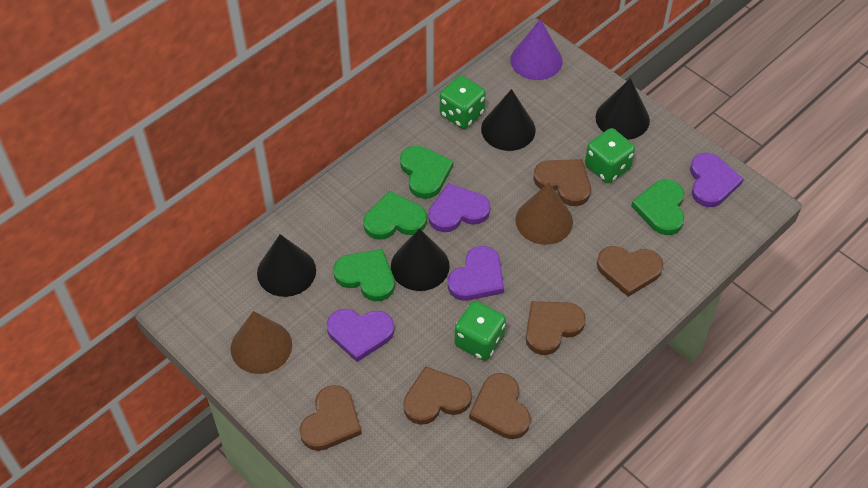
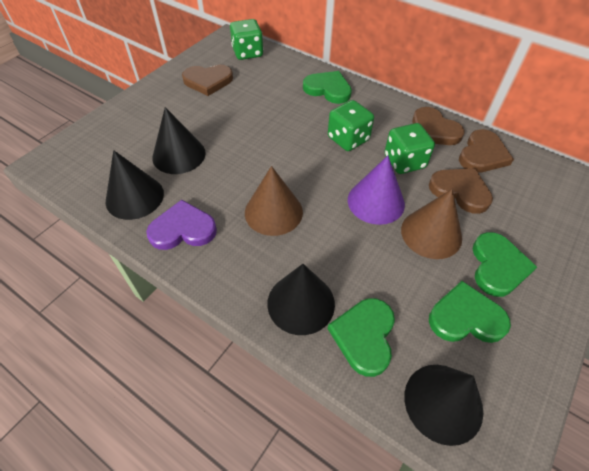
brown heart: 6 -> 4
purple heart: 4 -> 1

